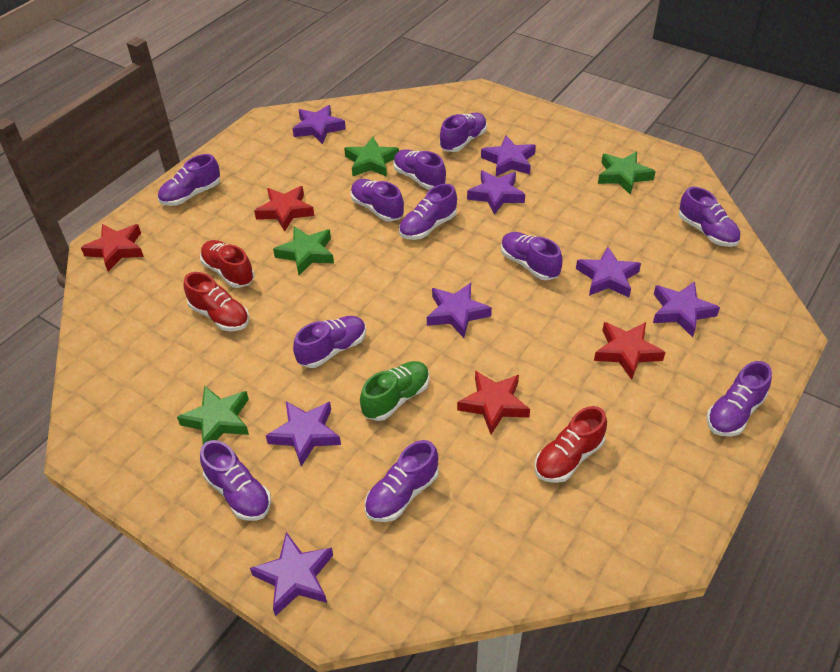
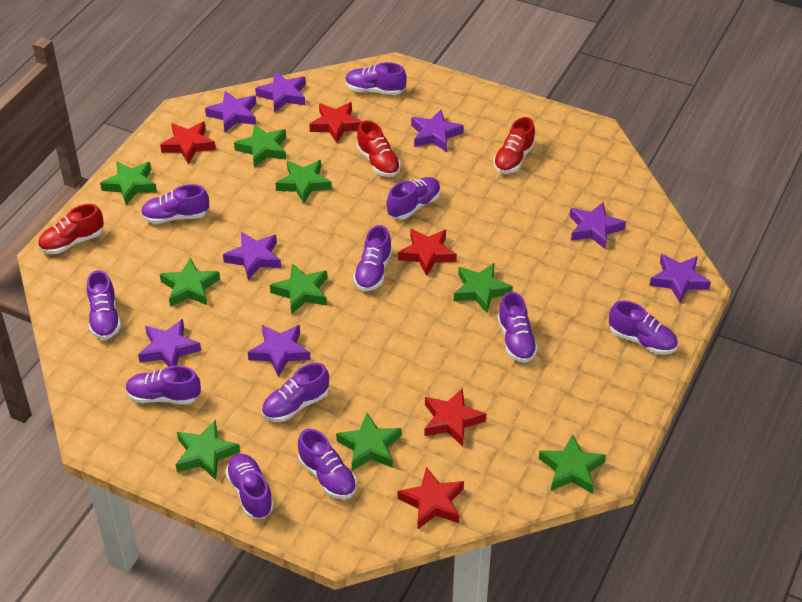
green shoe: 1 -> 0
green star: 4 -> 9
red star: 4 -> 5

